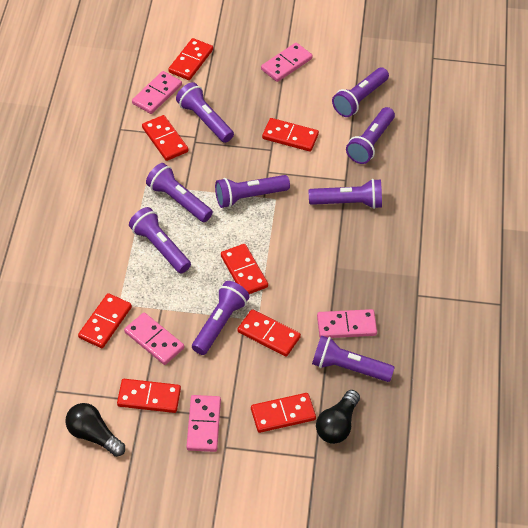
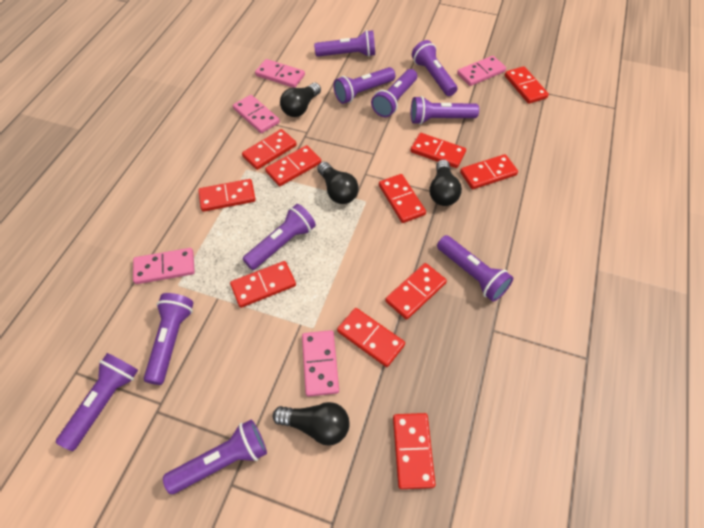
black light bulb: 2 -> 4
purple flashlight: 9 -> 10
red domino: 8 -> 11

